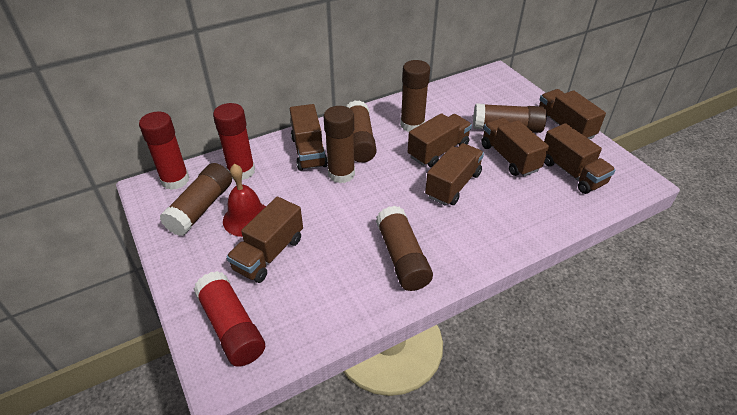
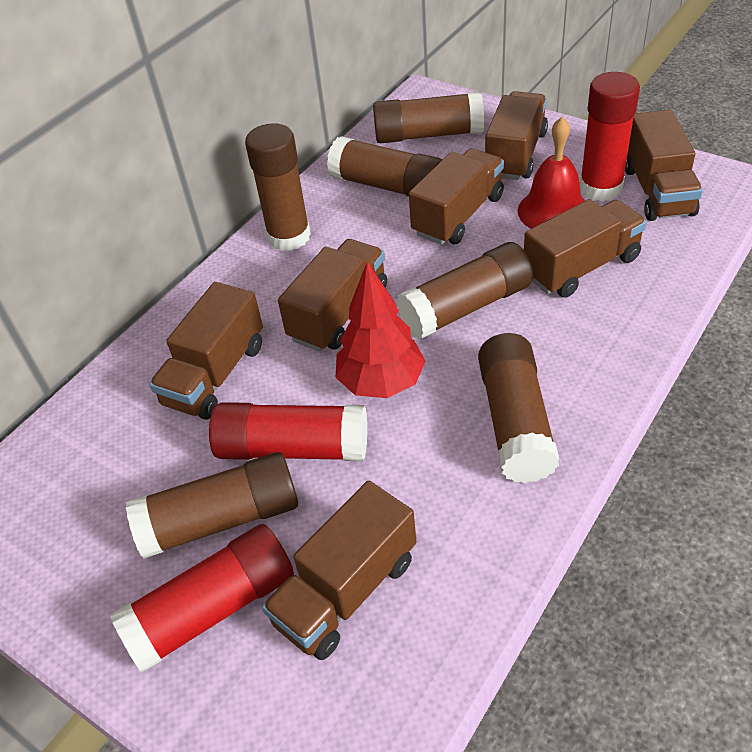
red tree: 0 -> 1

